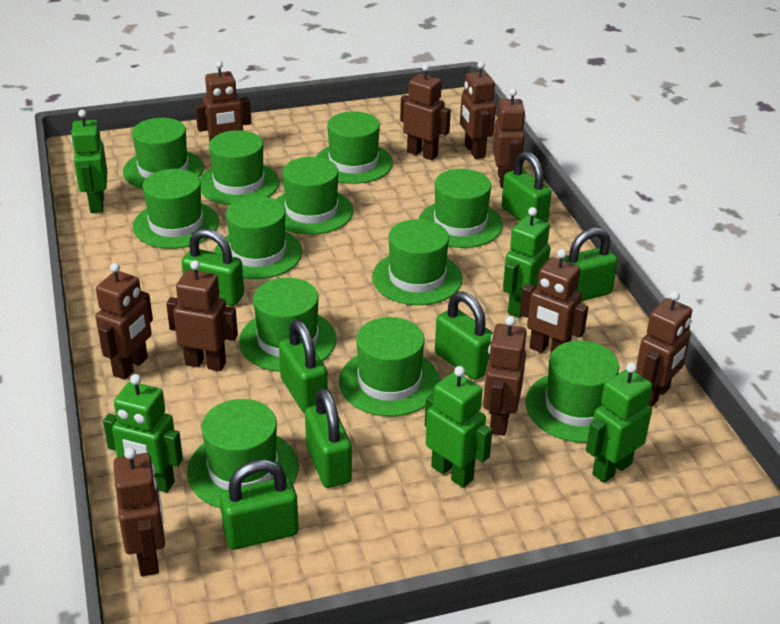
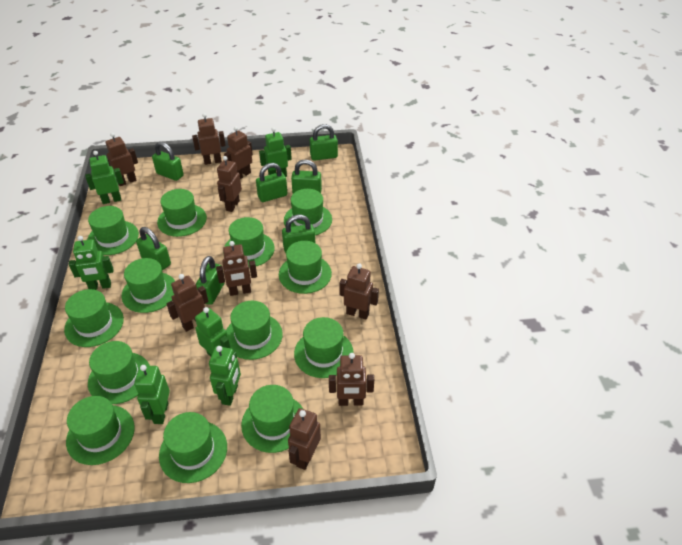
brown robot: 10 -> 9
green hat: 12 -> 13
green robot: 5 -> 6

